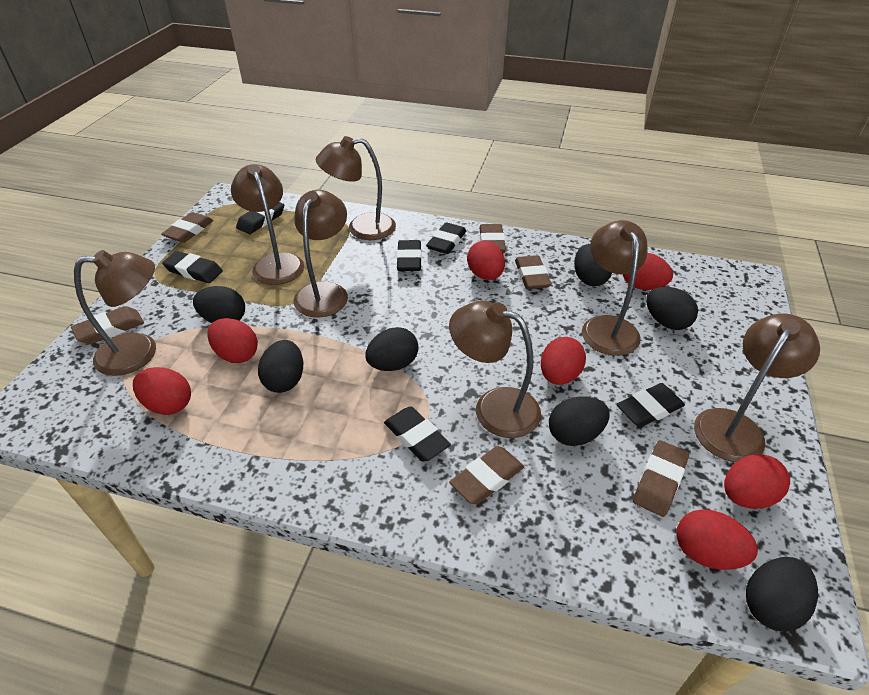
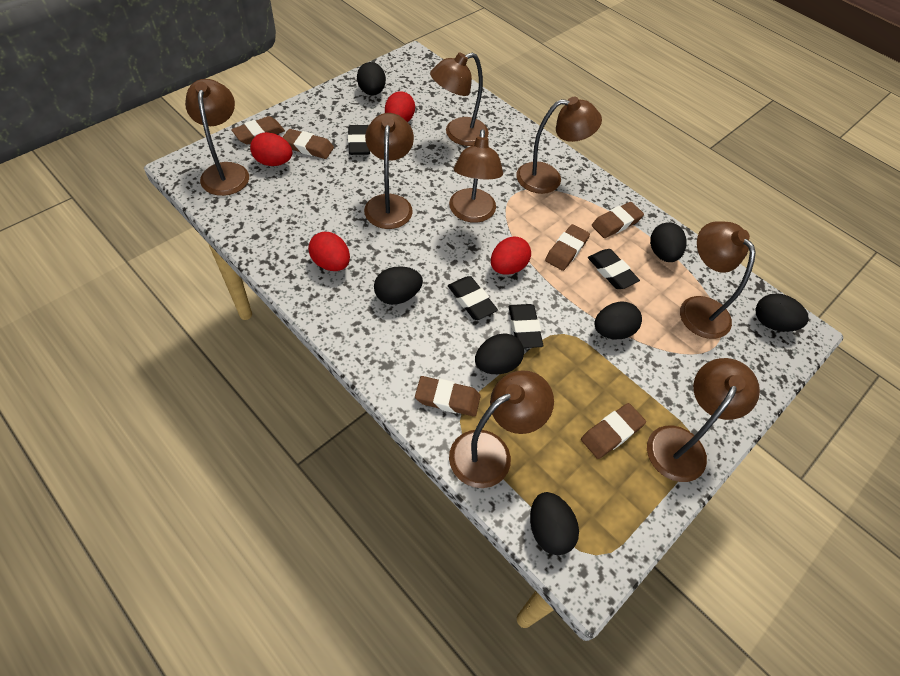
black eraser: 6 -> 4
brown lamp: 7 -> 8
red egg: 7 -> 4

